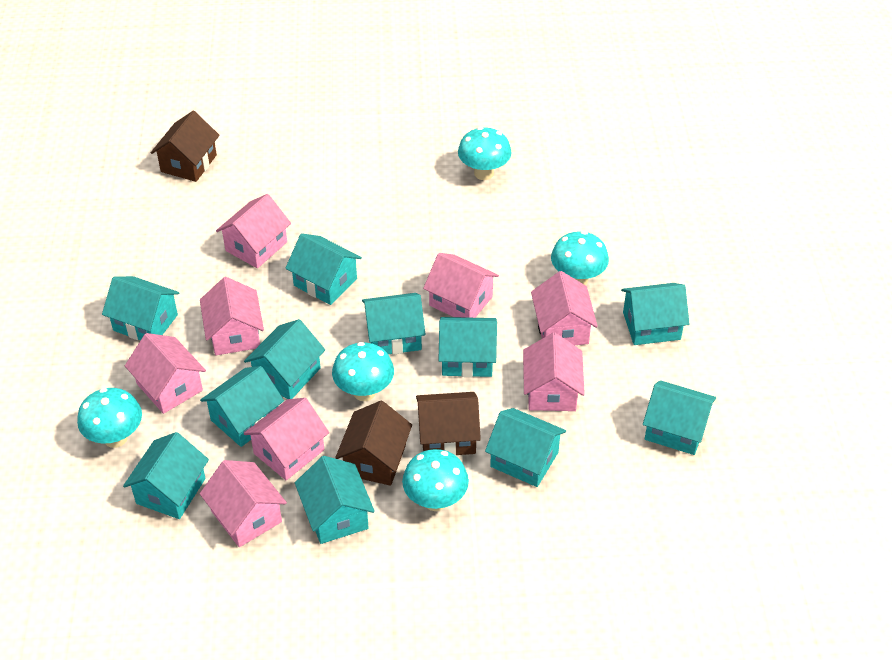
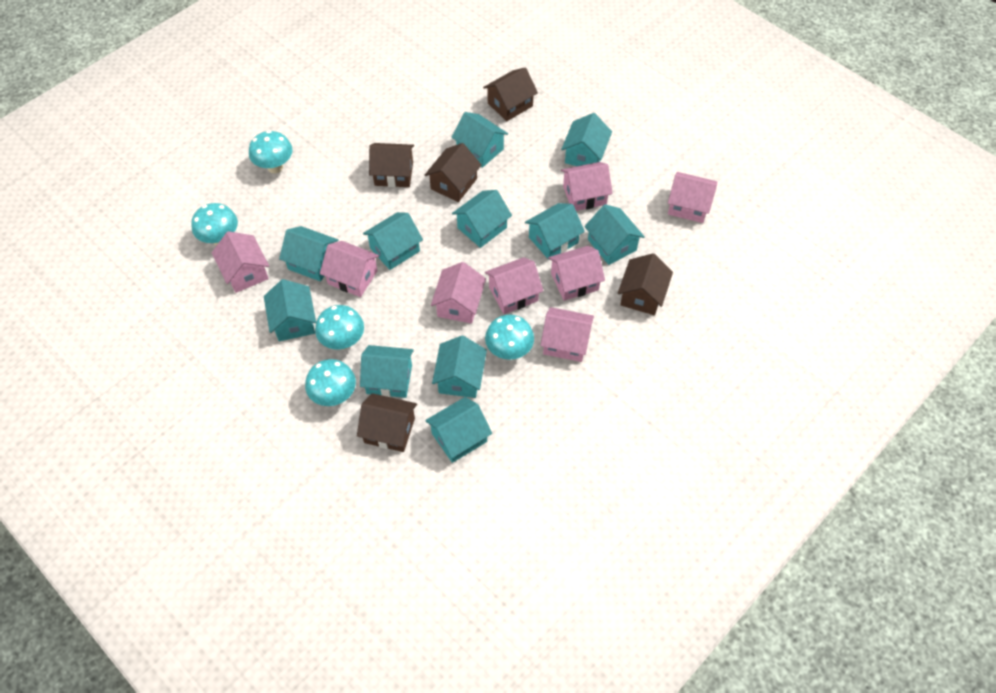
brown house: 3 -> 5

